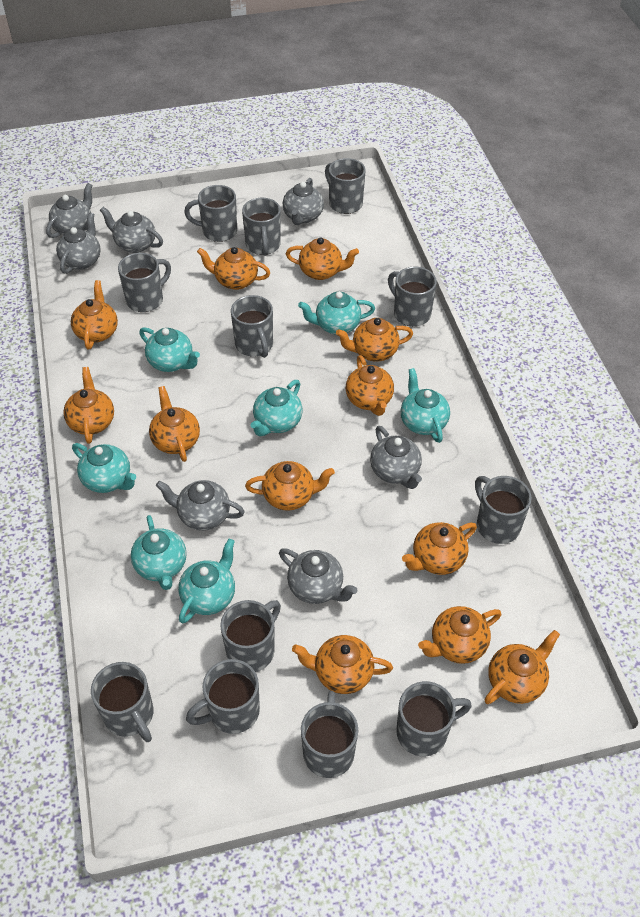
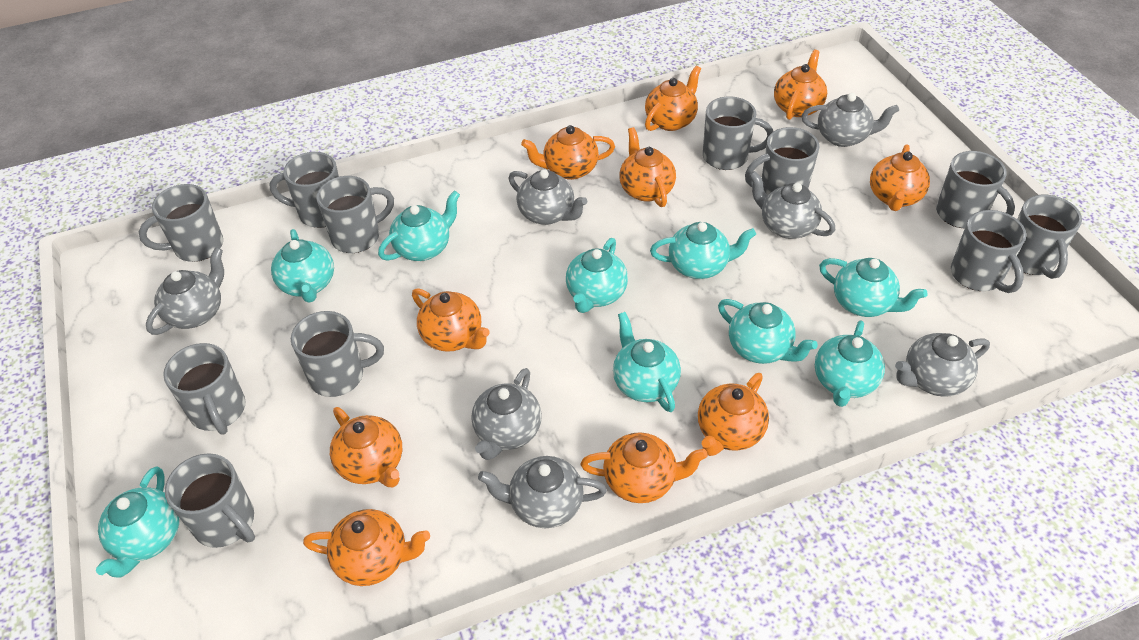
grey mug: 12 -> 11
orange teapot: 12 -> 10
turquoise teapot: 7 -> 9

